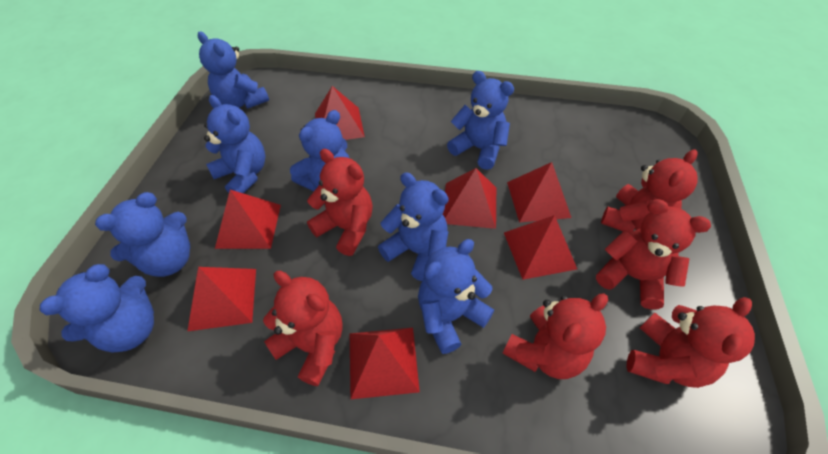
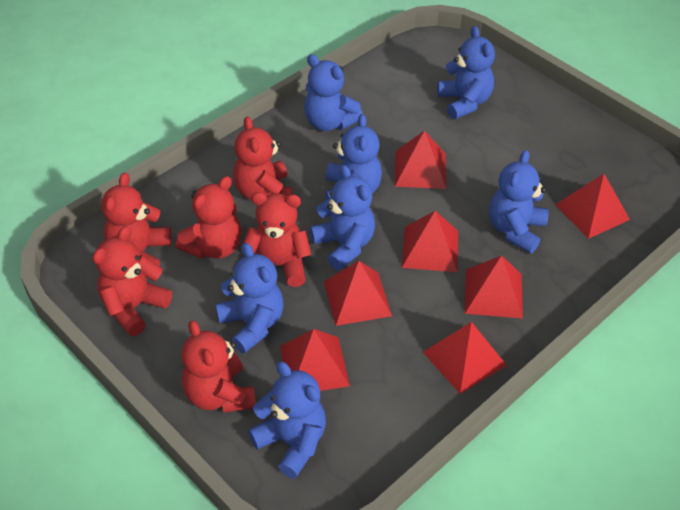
blue teddy bear: 8 -> 7

